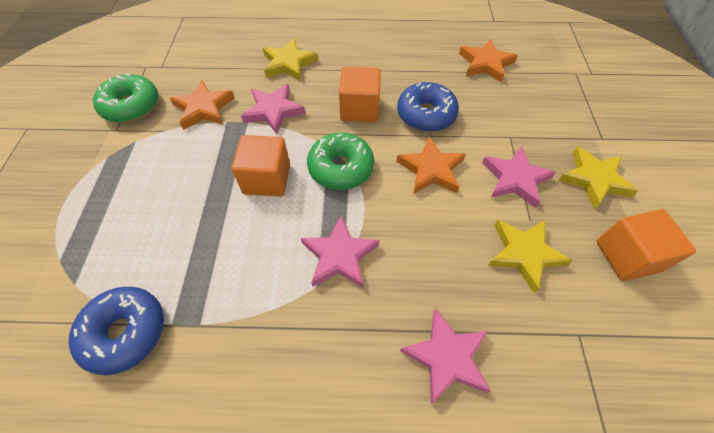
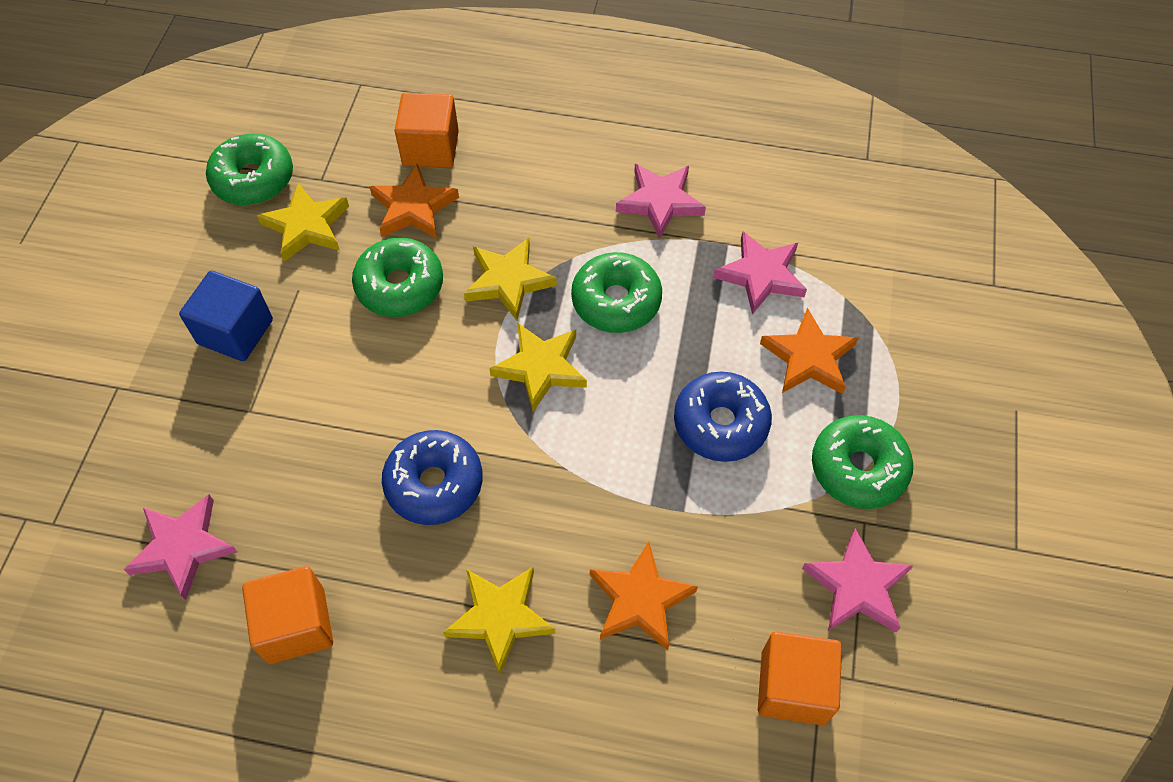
blue cube: 0 -> 1
green donut: 2 -> 4
yellow star: 3 -> 4

